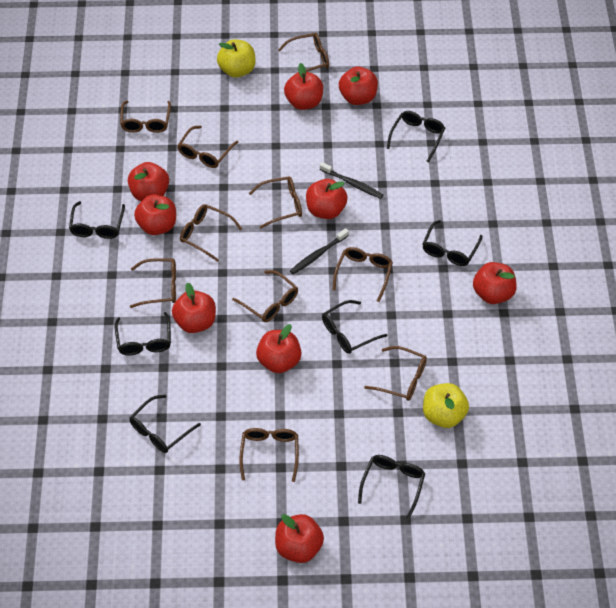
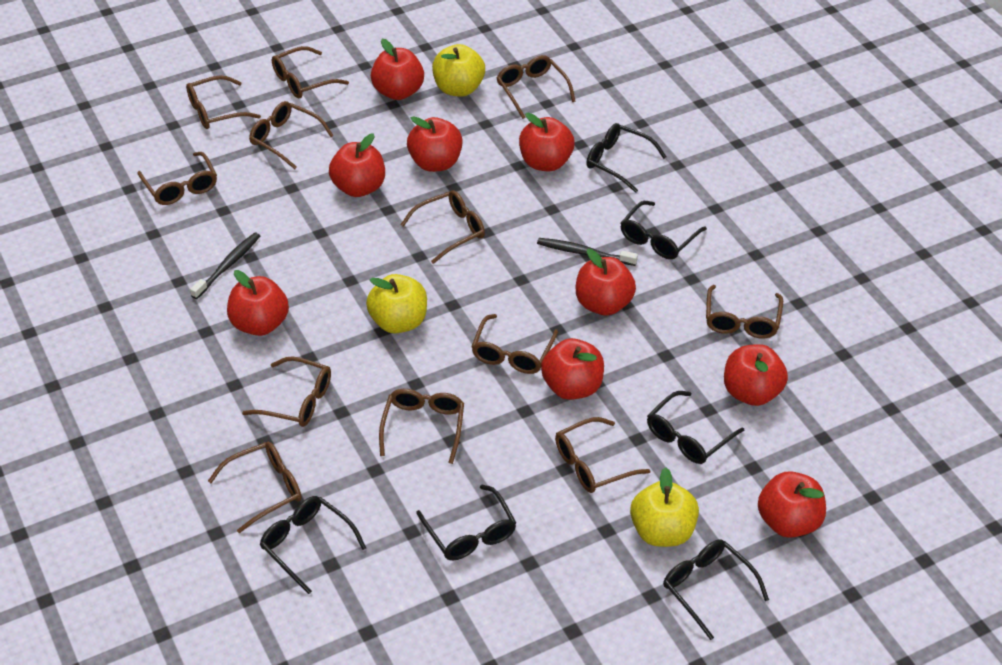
black glasses: 7 -> 6
brown glasses: 10 -> 12
yellow apple: 2 -> 3

